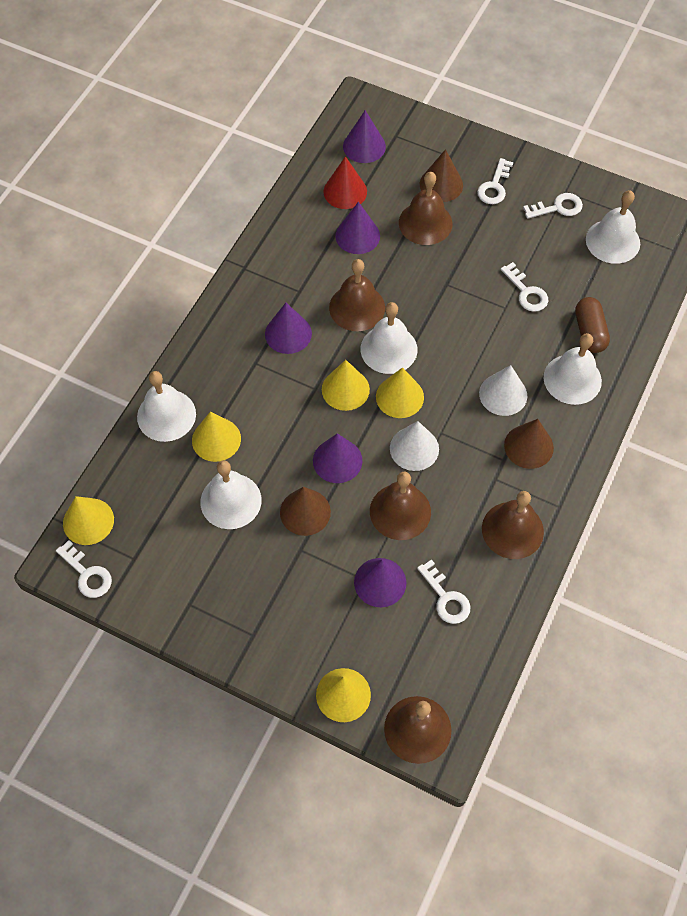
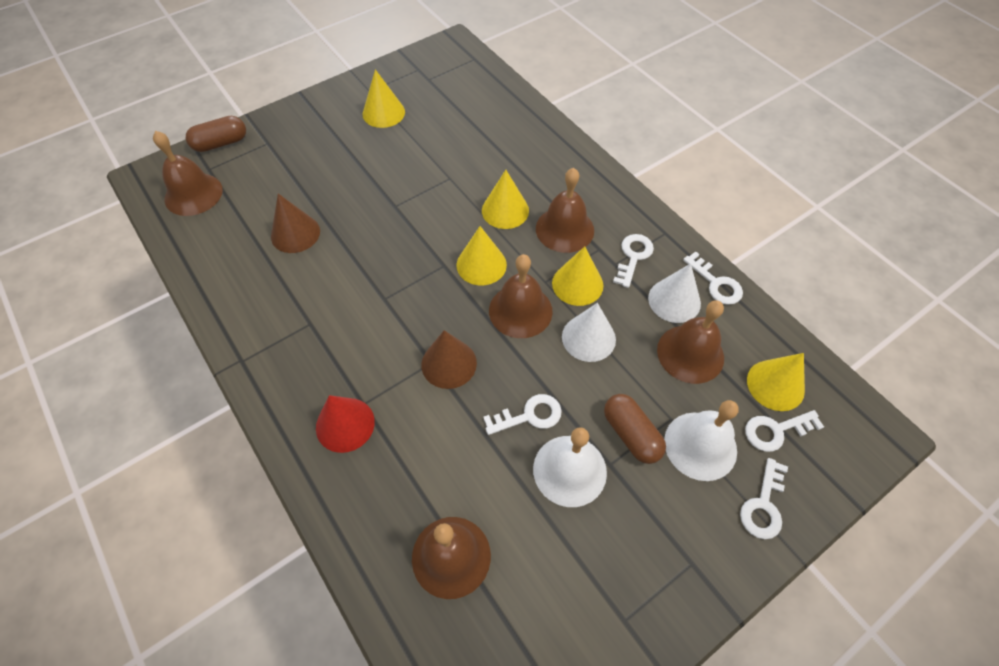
brown capsule: 1 -> 2
brown cone: 3 -> 2
purple cone: 5 -> 0
white bell: 5 -> 2

